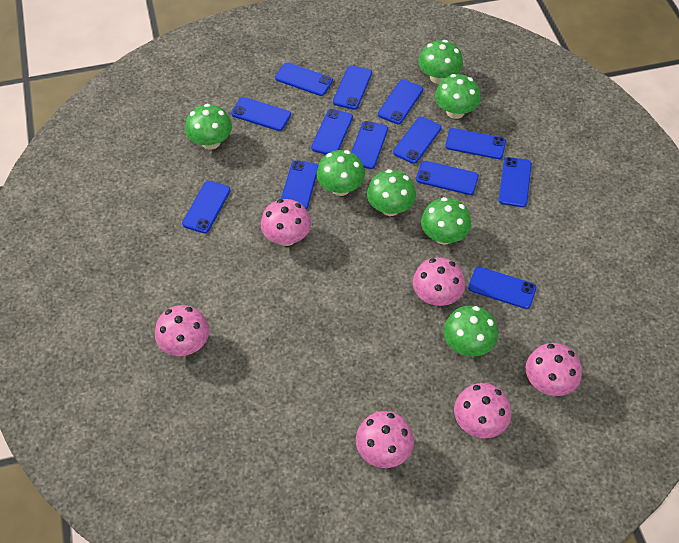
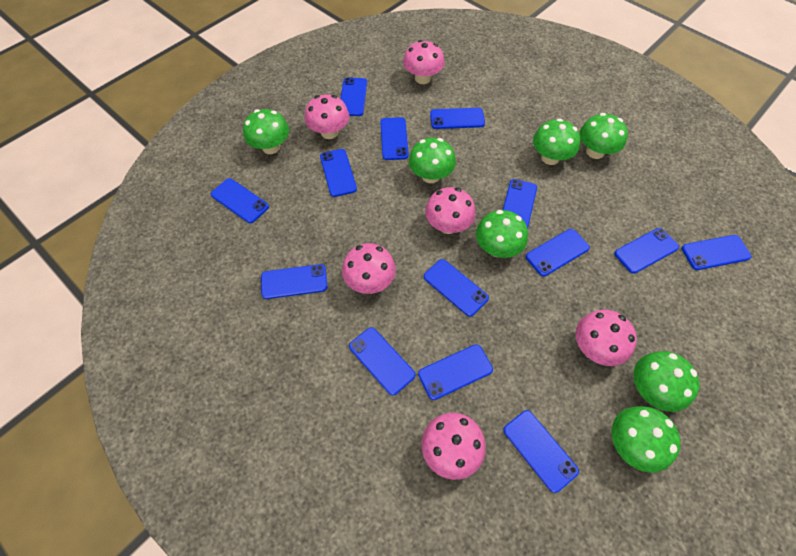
blue phone: 13 -> 14

